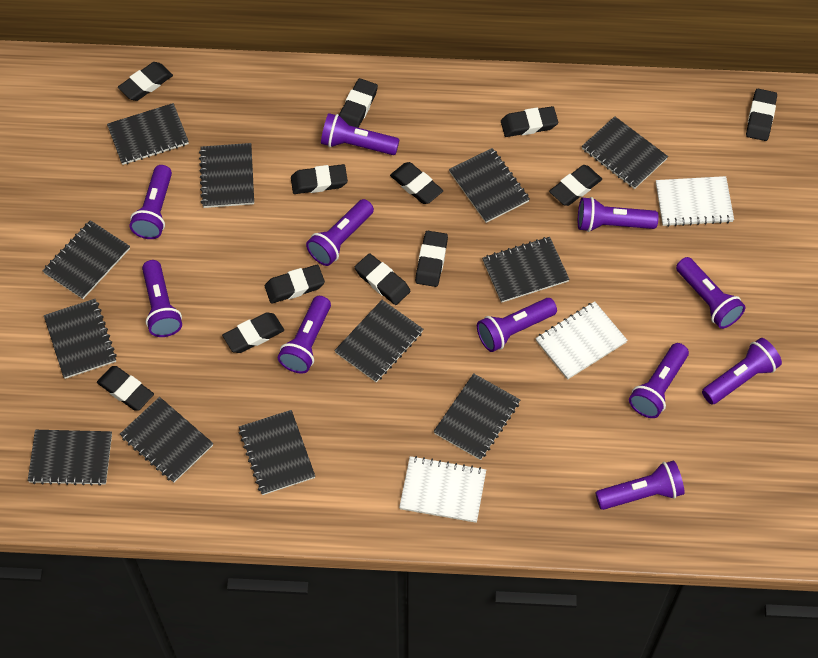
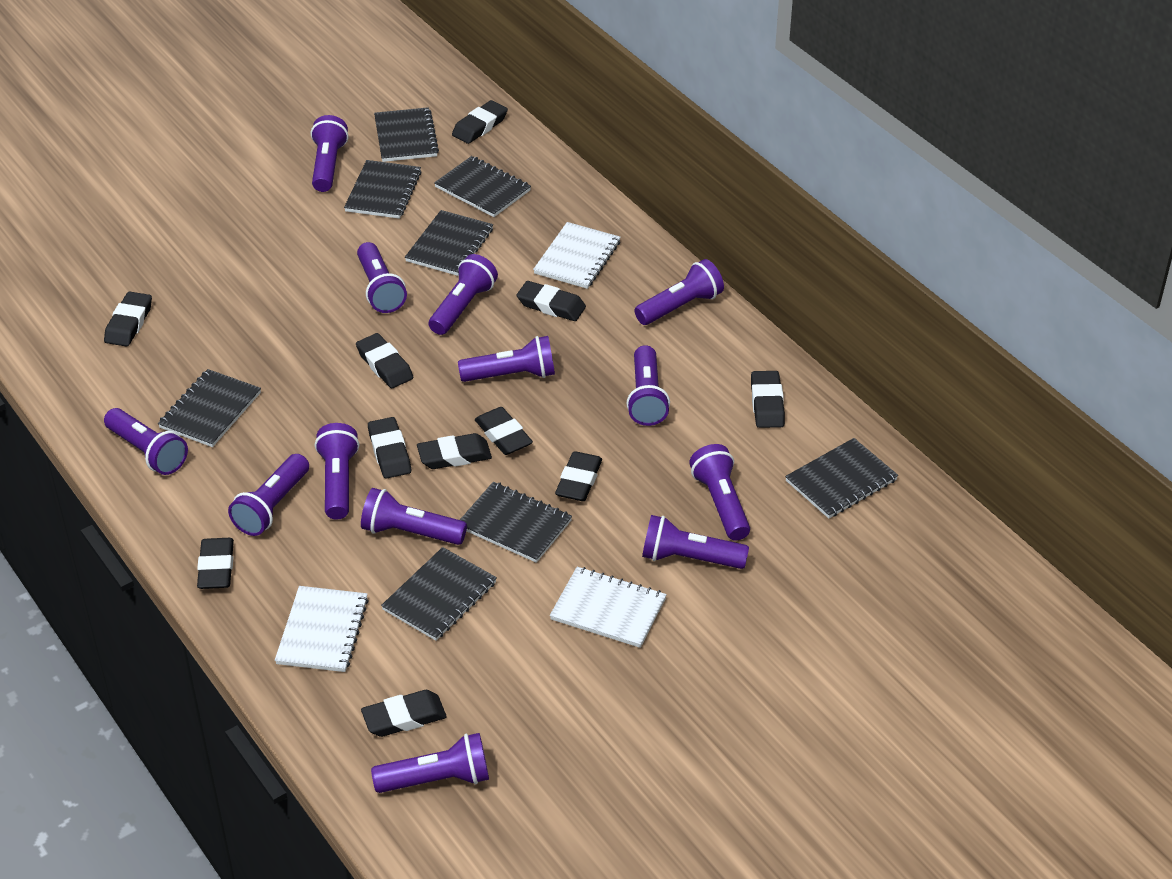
black eraser: 12 -> 11
black notebook: 12 -> 8
purple flashlight: 11 -> 13

